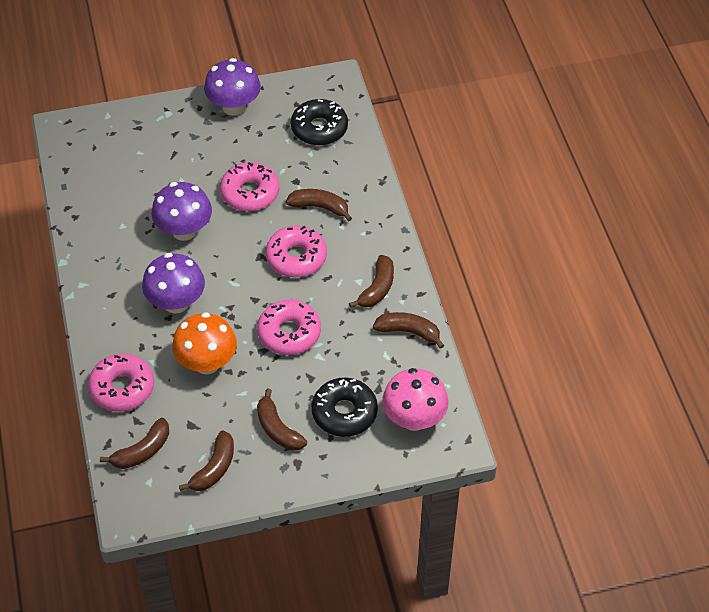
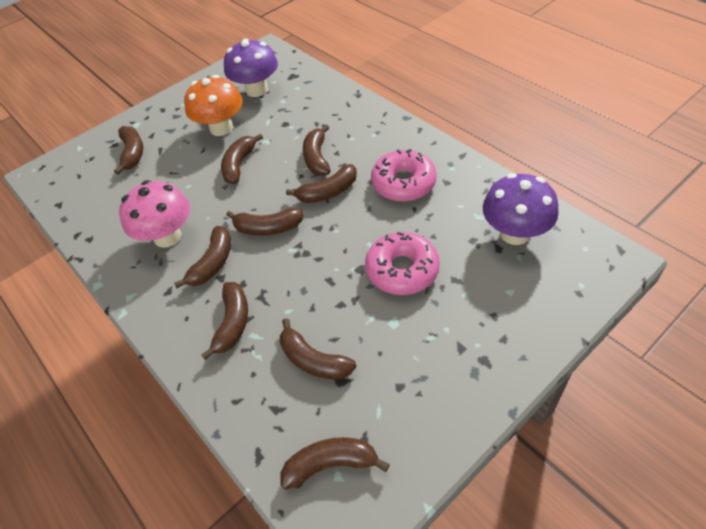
black donut: 2 -> 0
brown banana: 6 -> 9
pink donut: 4 -> 2
purple mushroom: 3 -> 2

